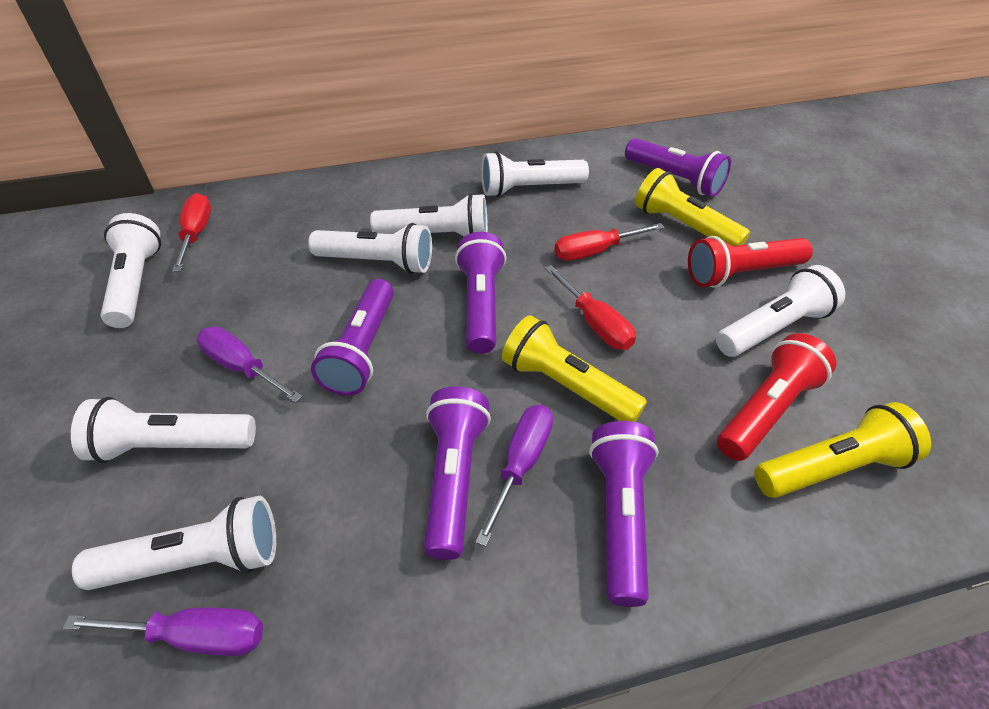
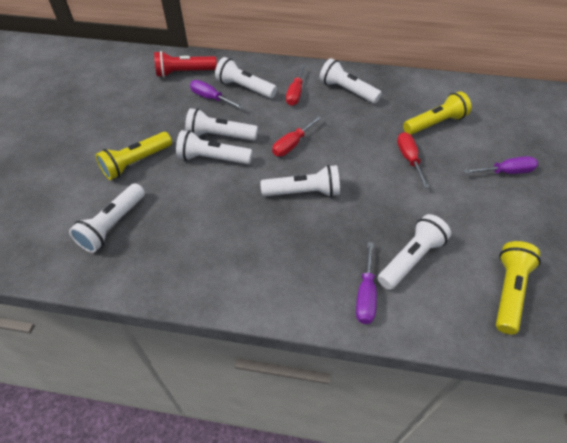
purple flashlight: 5 -> 0
red flashlight: 2 -> 1

